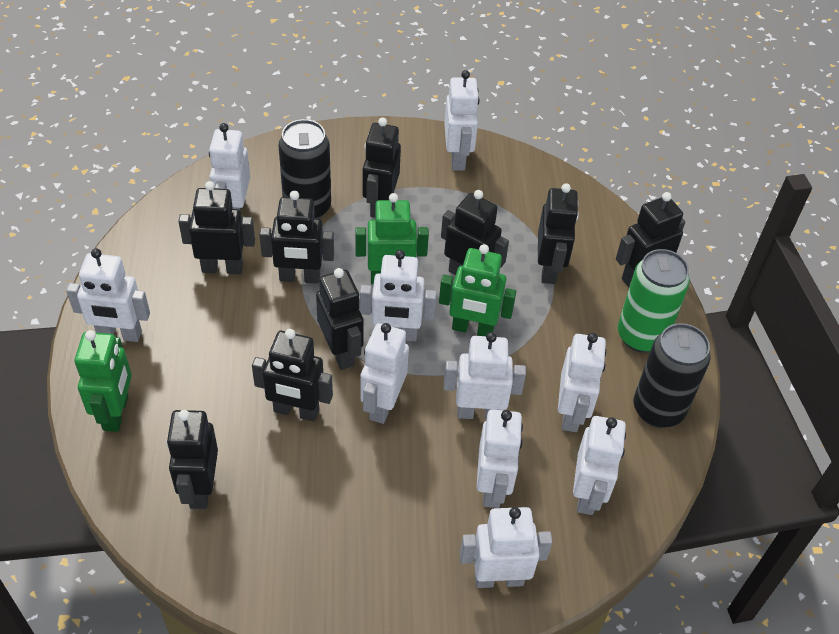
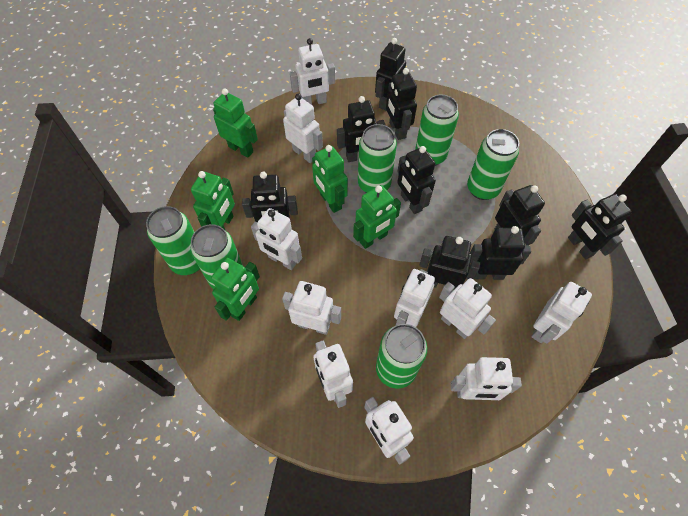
black can: 2 -> 0
green can: 1 -> 6
green robot: 3 -> 5

